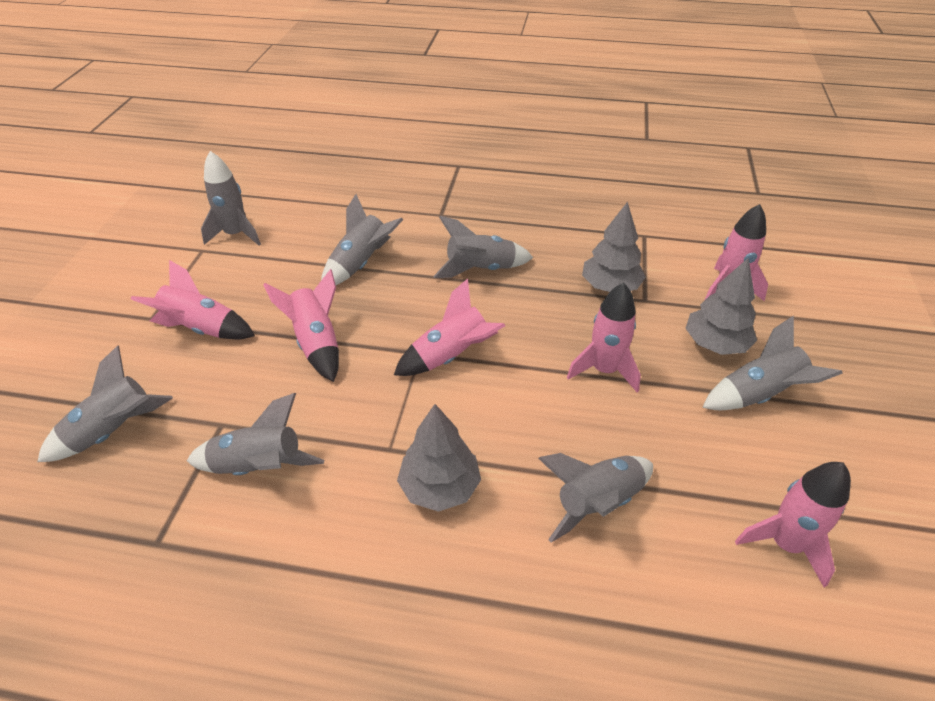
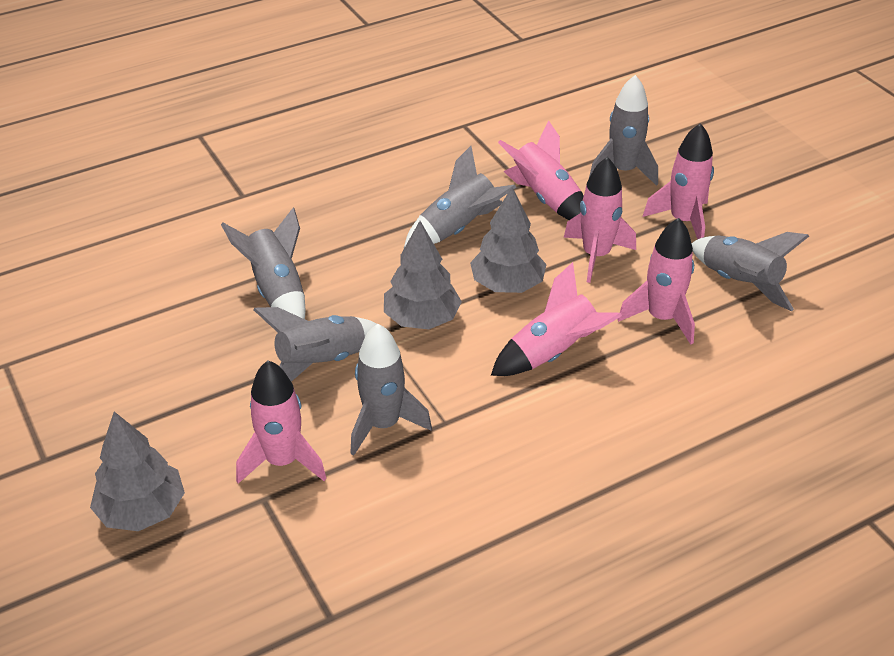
grey rocket: 7 -> 6

